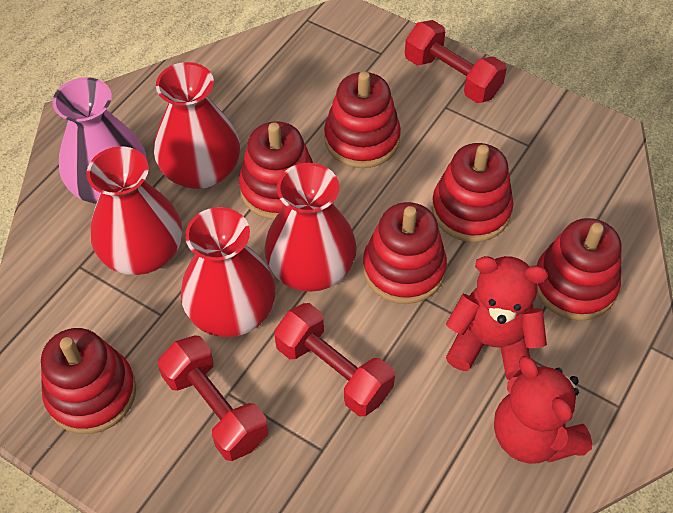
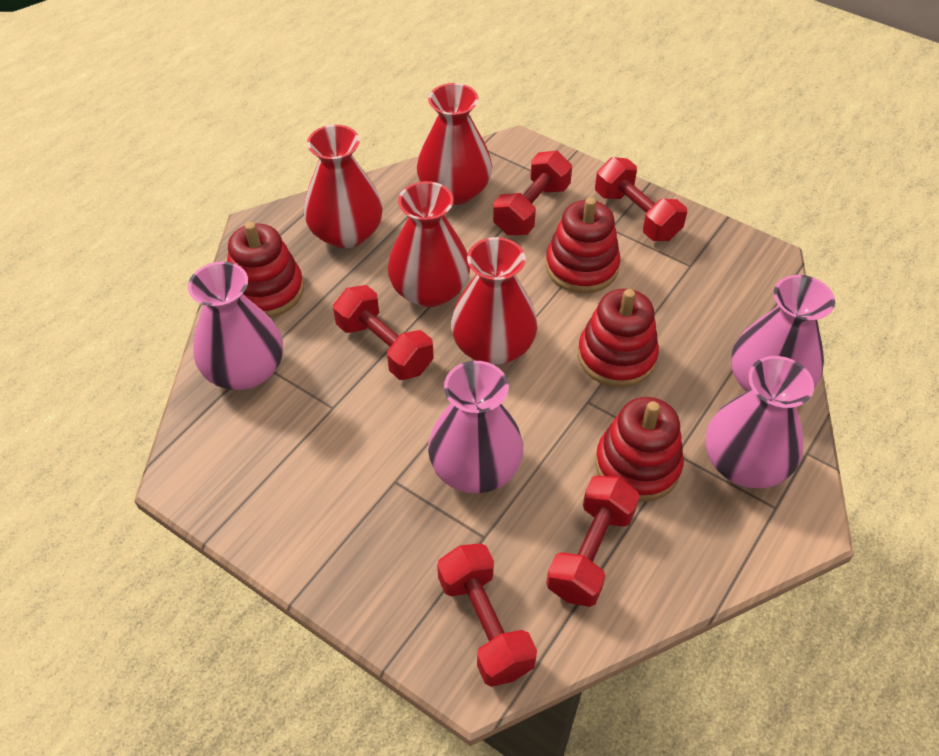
pink vase: 1 -> 4
red dumbbell: 3 -> 5
red stacking toy: 6 -> 4
red teddy bear: 2 -> 0

